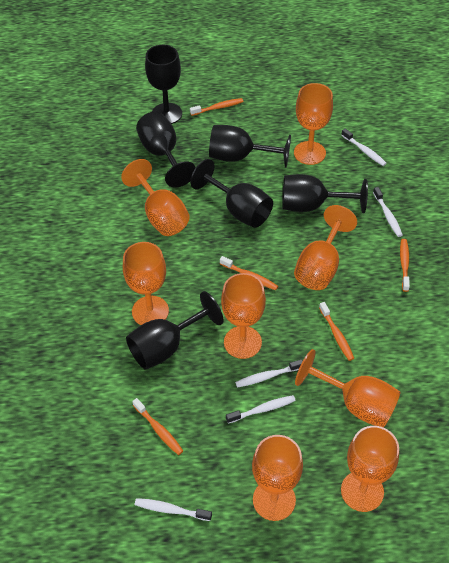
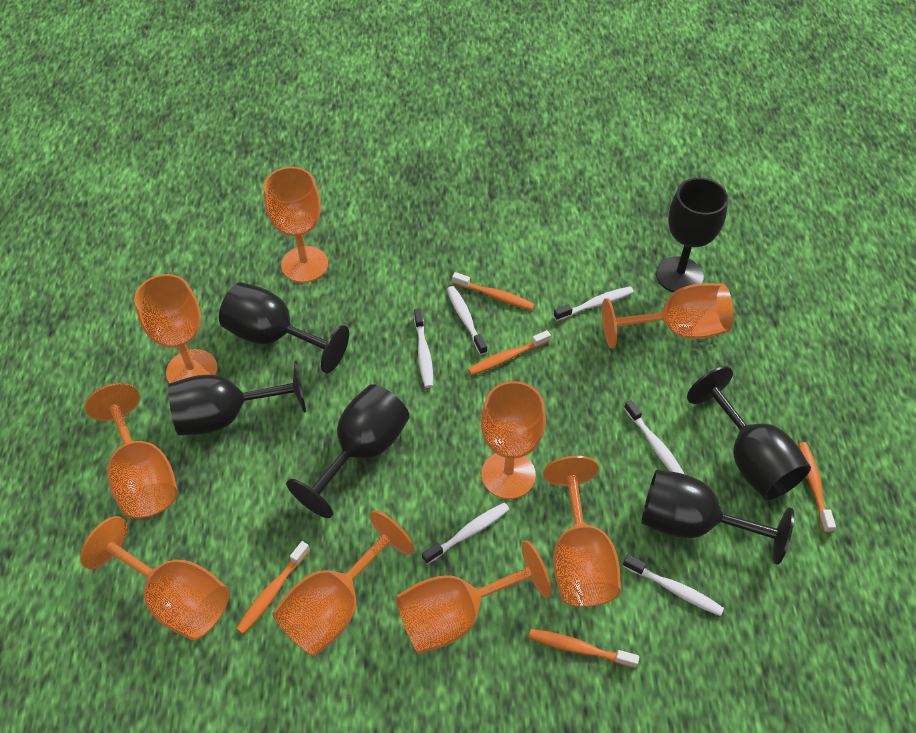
orange goblet: 8 -> 9
white toothbrush: 5 -> 6

